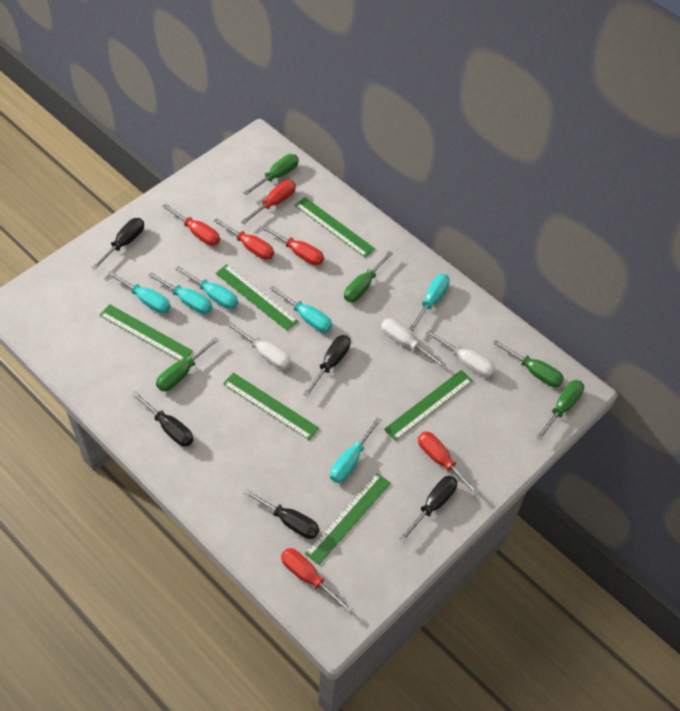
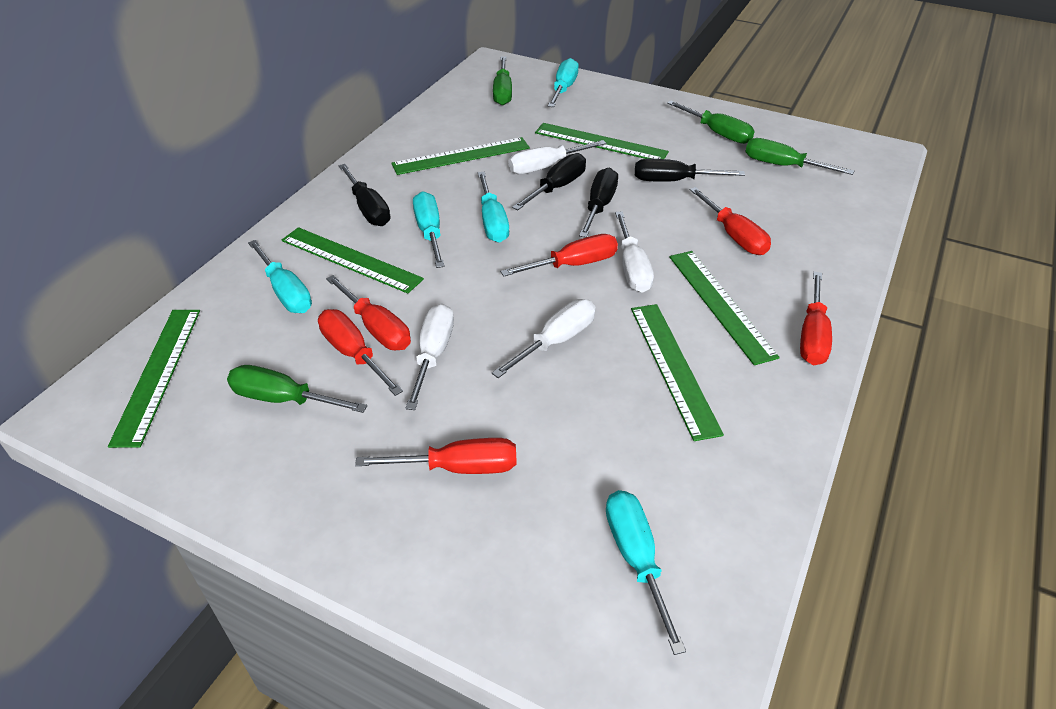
black screwdriver: 5 -> 4
green screwdriver: 5 -> 4
turquoise screwdriver: 6 -> 5
white screwdriver: 3 -> 4

